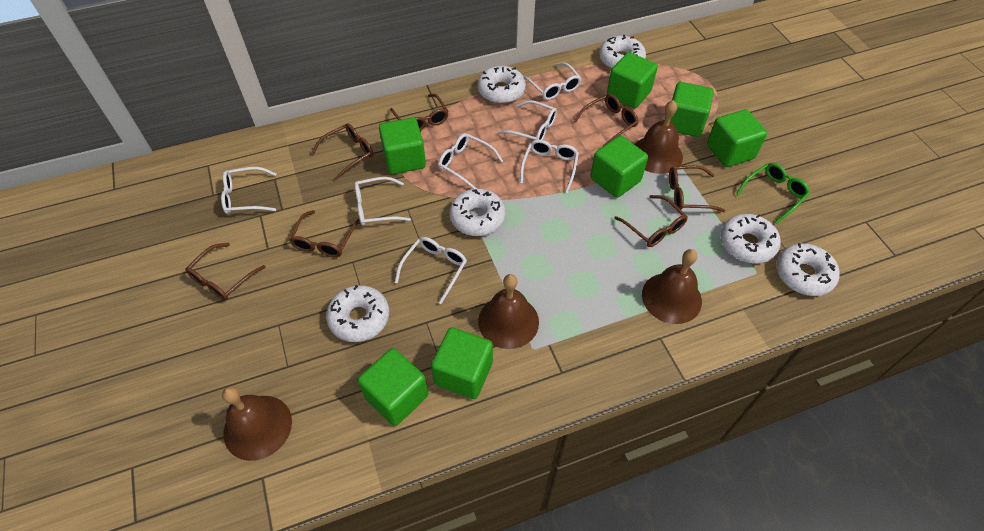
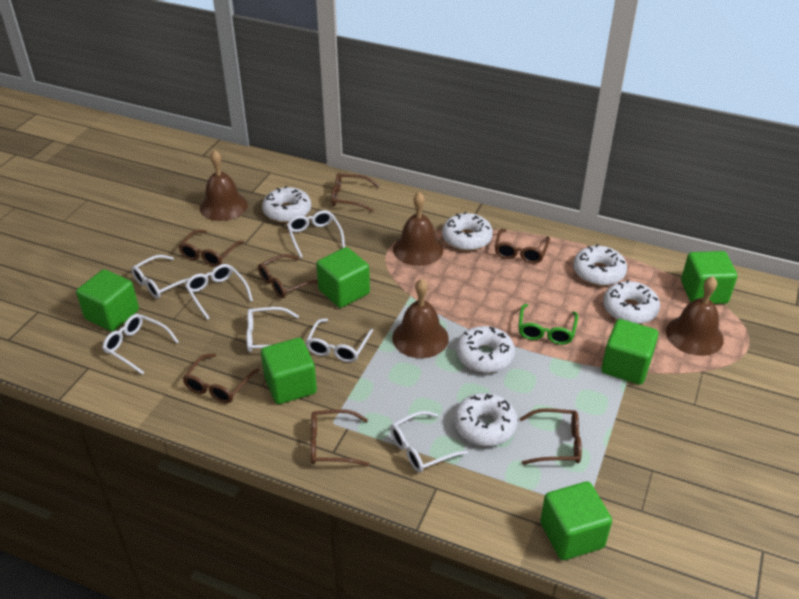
green cube: 7 -> 6

